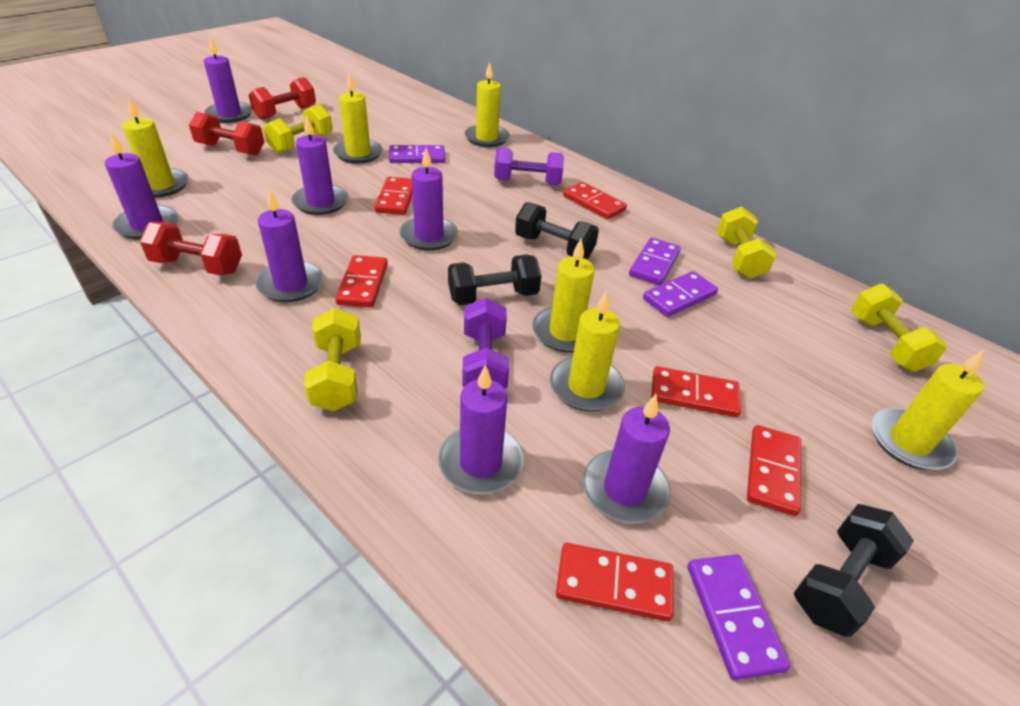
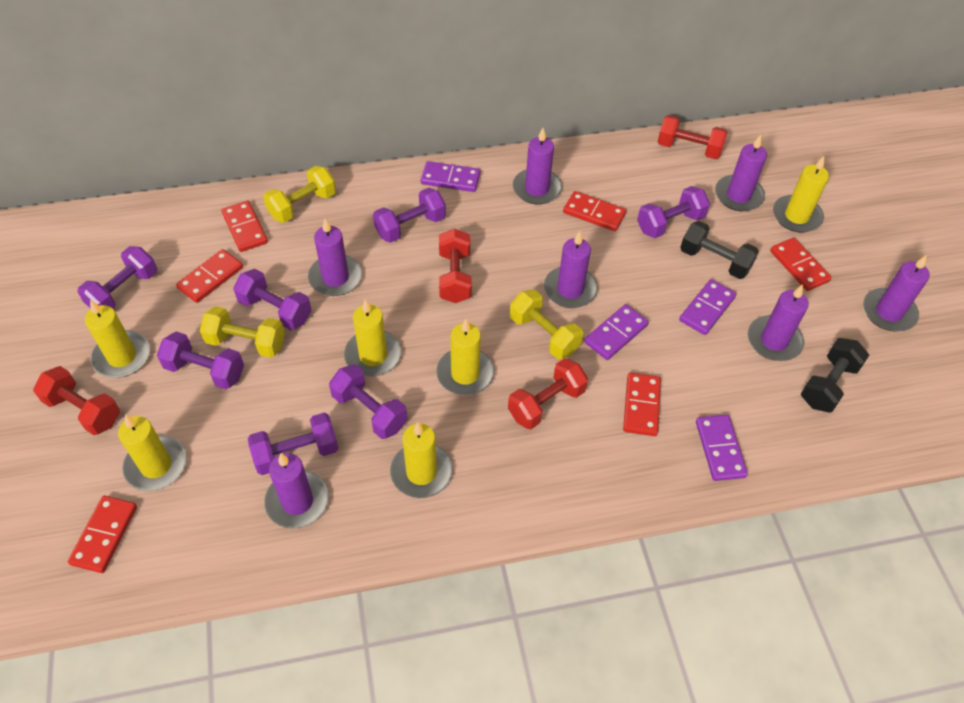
black dumbbell: 3 -> 2
purple dumbbell: 2 -> 7
red dumbbell: 3 -> 4
yellow dumbbell: 4 -> 3

